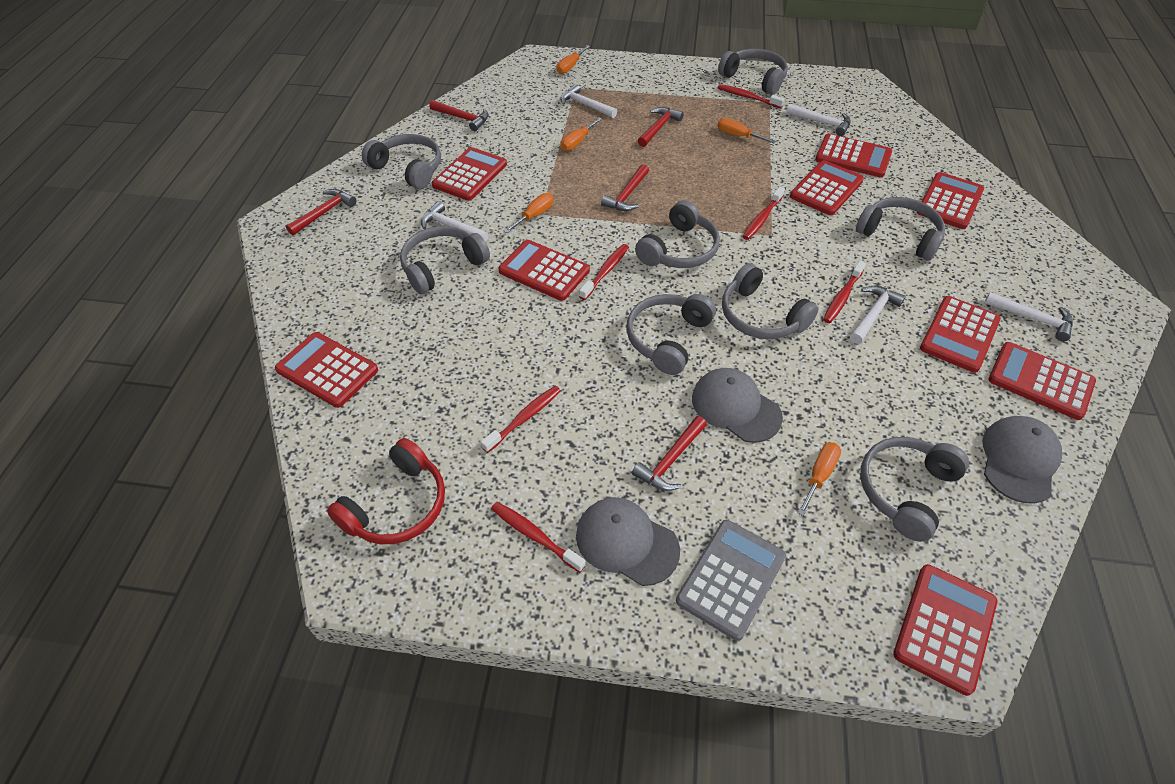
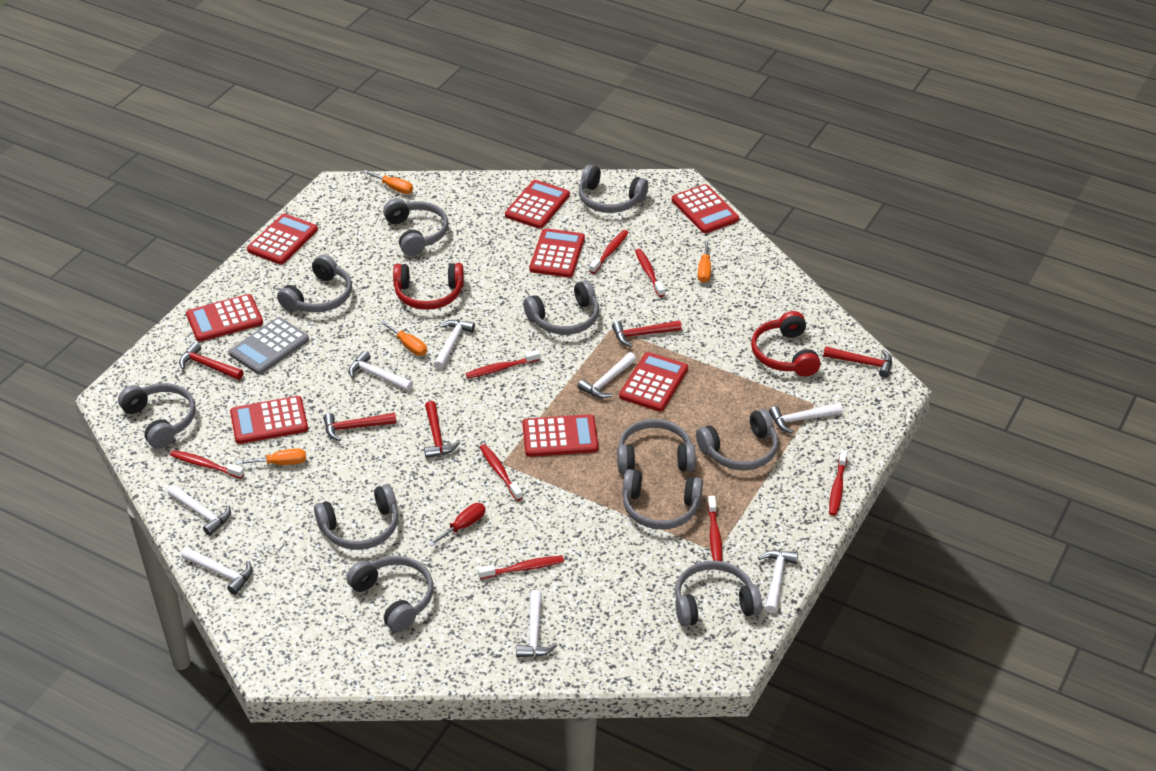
grey cap: 3 -> 0
grey headphones: 8 -> 11
orange screwdriver: 5 -> 4
red calculator: 9 -> 8
red headphones: 1 -> 2
red screwdriver: 0 -> 1
red toothbrush: 6 -> 8
white hammer: 5 -> 8

